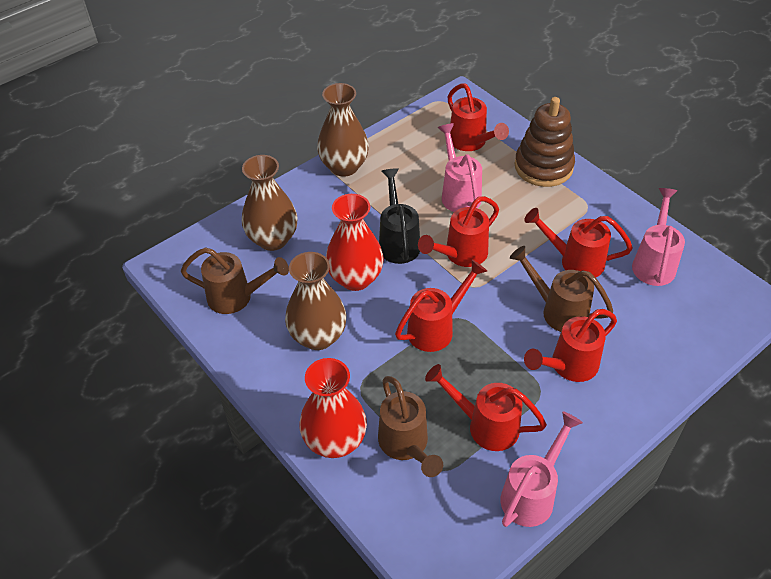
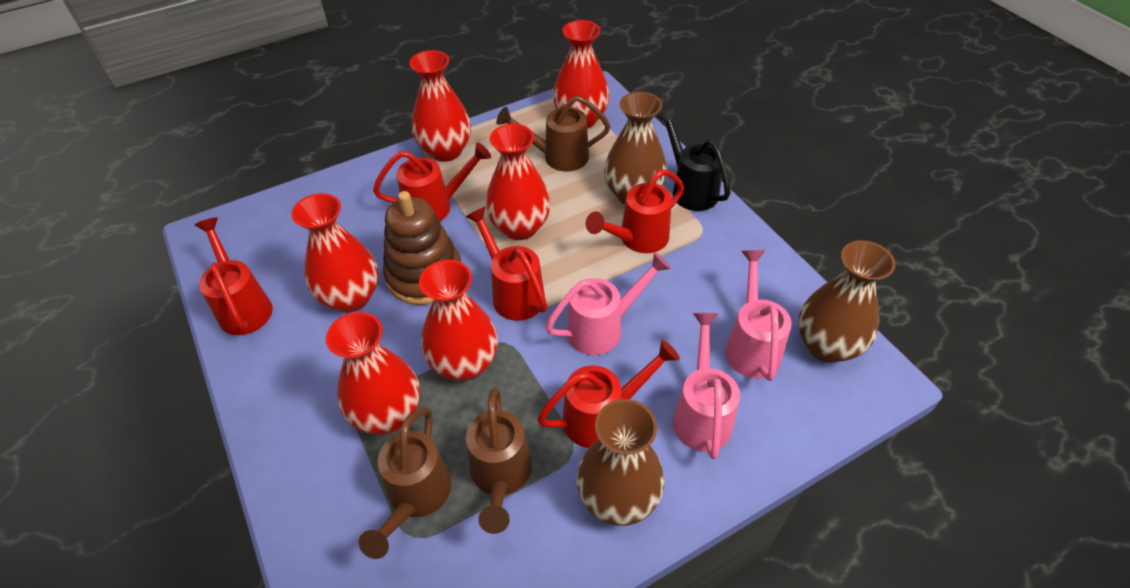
red vase: 2 -> 6
red watering can: 6 -> 5

